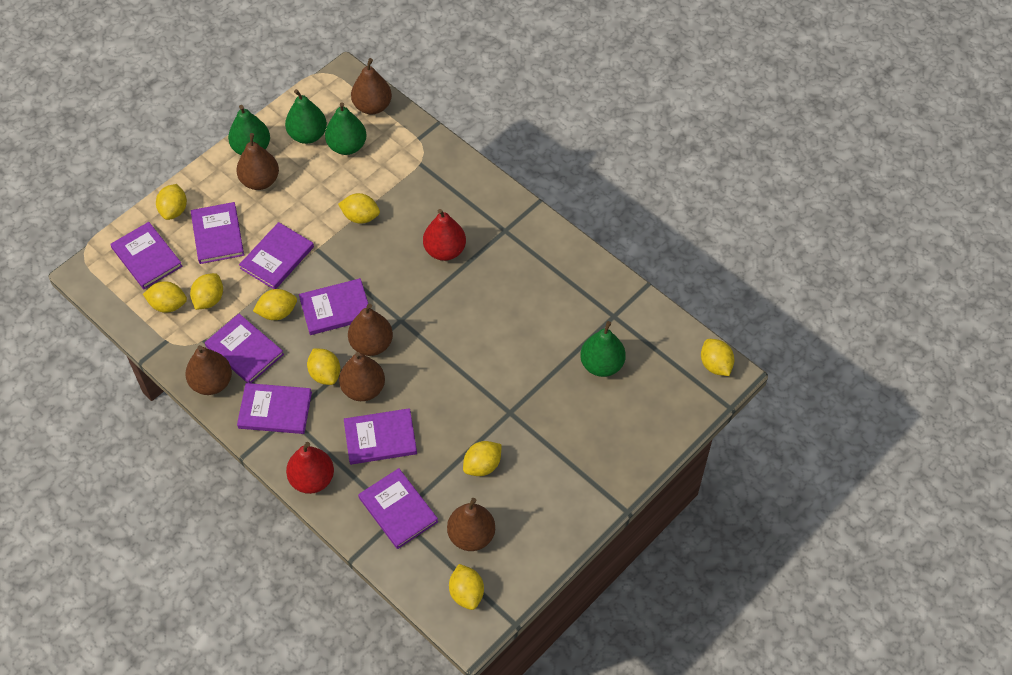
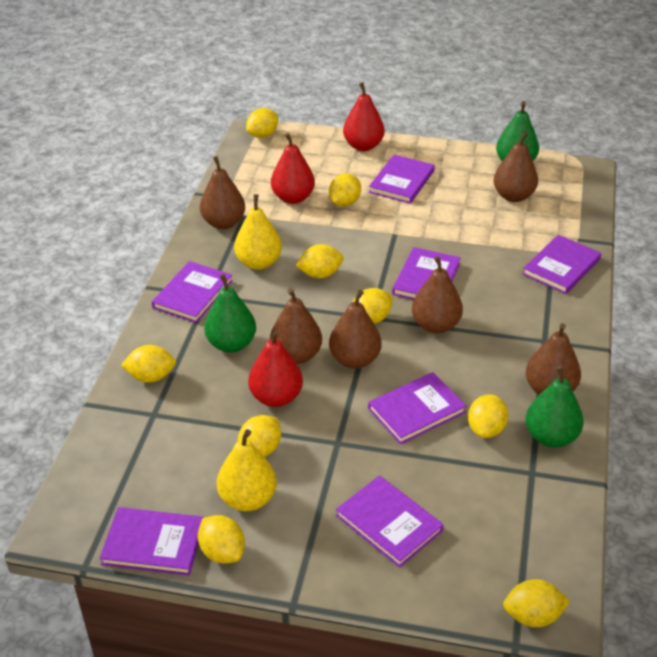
green pear: 4 -> 3
purple book: 8 -> 7
red pear: 2 -> 3
yellow pear: 0 -> 2

